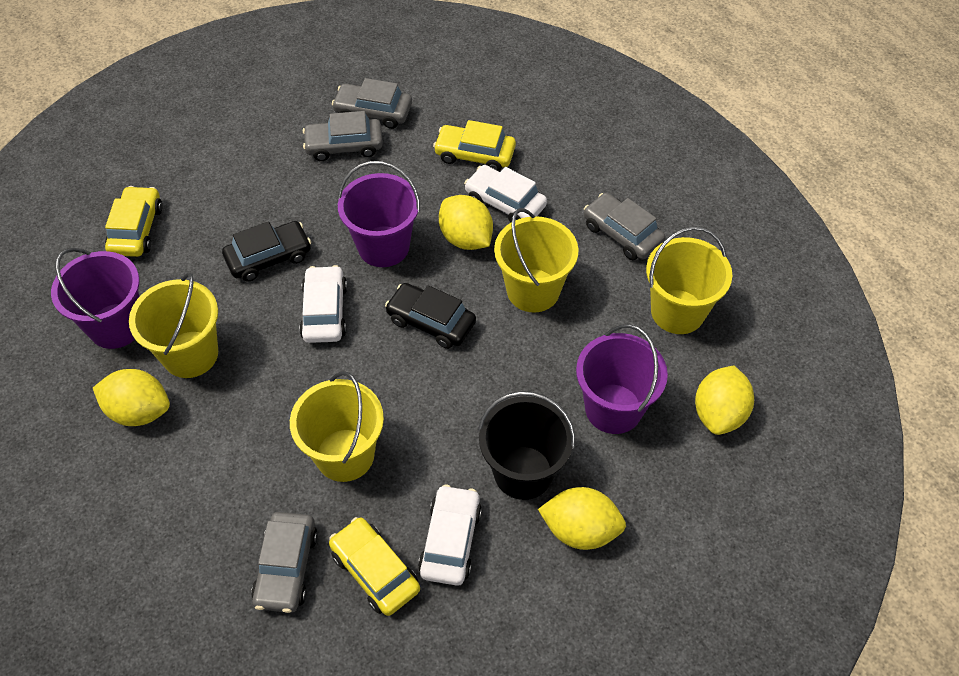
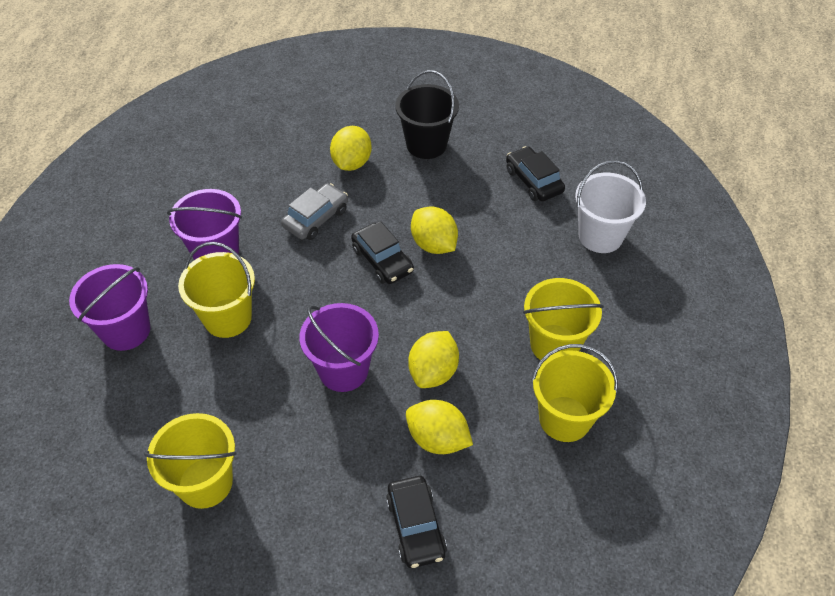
black car: 2 -> 3
grey car: 4 -> 1
white bucket: 0 -> 1
white car: 3 -> 0
yellow car: 3 -> 0

